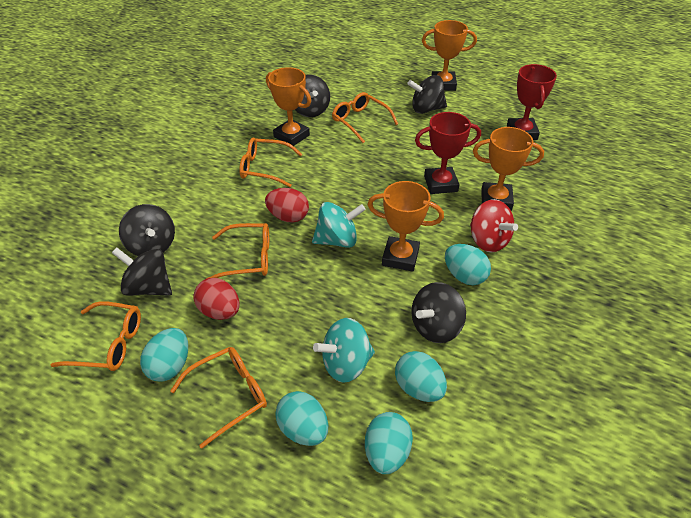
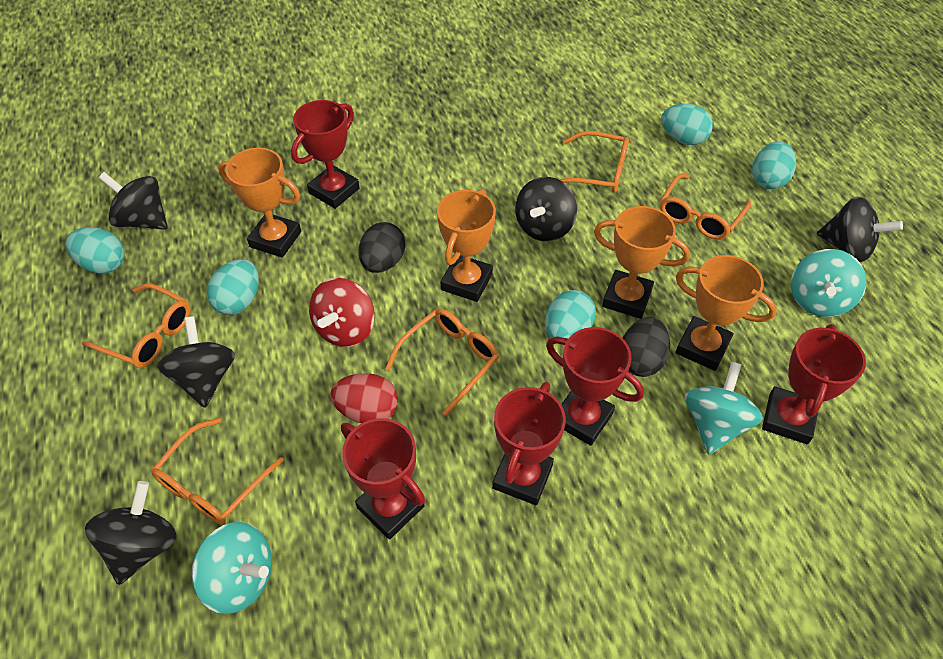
black egg: 0 -> 2
red egg: 2 -> 1
red trophy: 2 -> 5
turquoise spinning top: 2 -> 3

